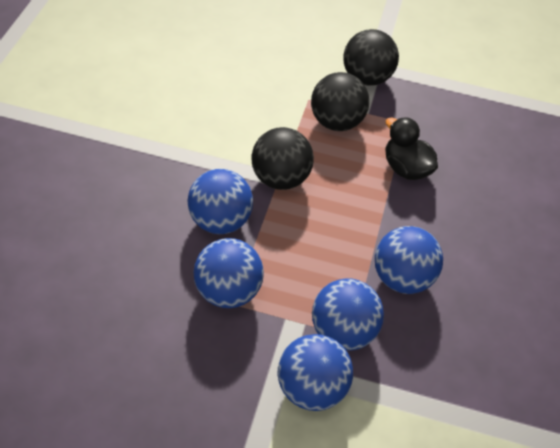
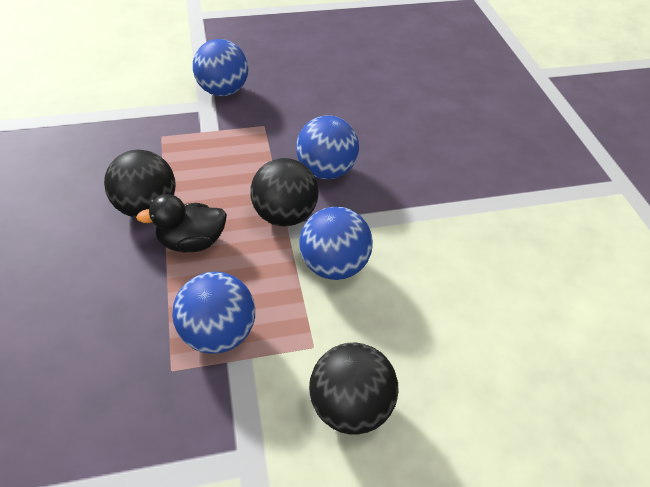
blue ball: 5 -> 4

